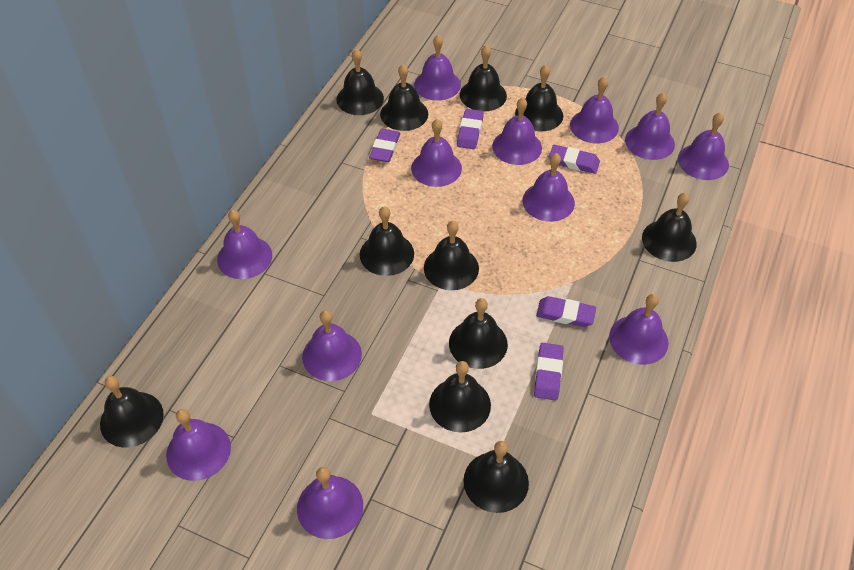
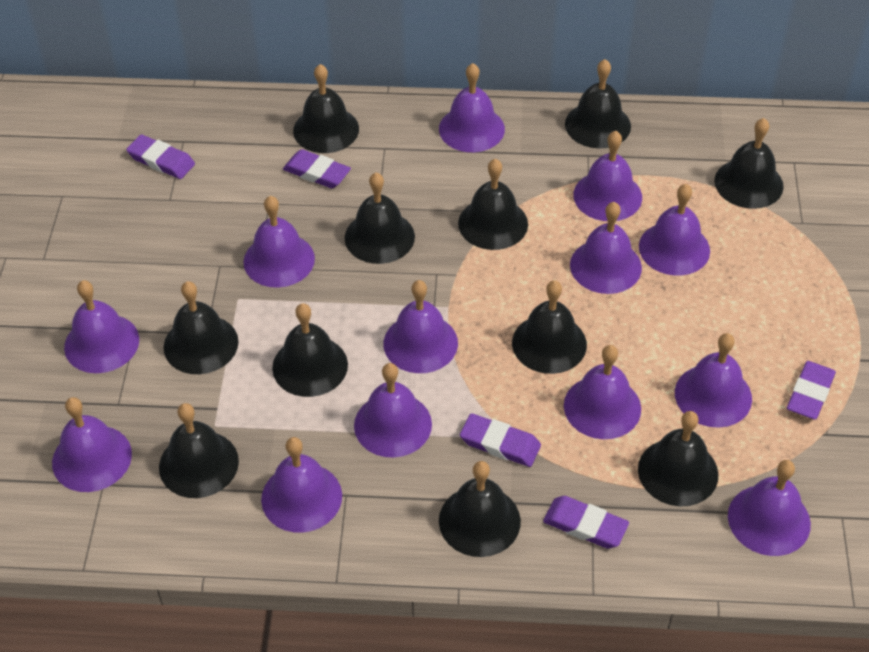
purple bell: 12 -> 13

